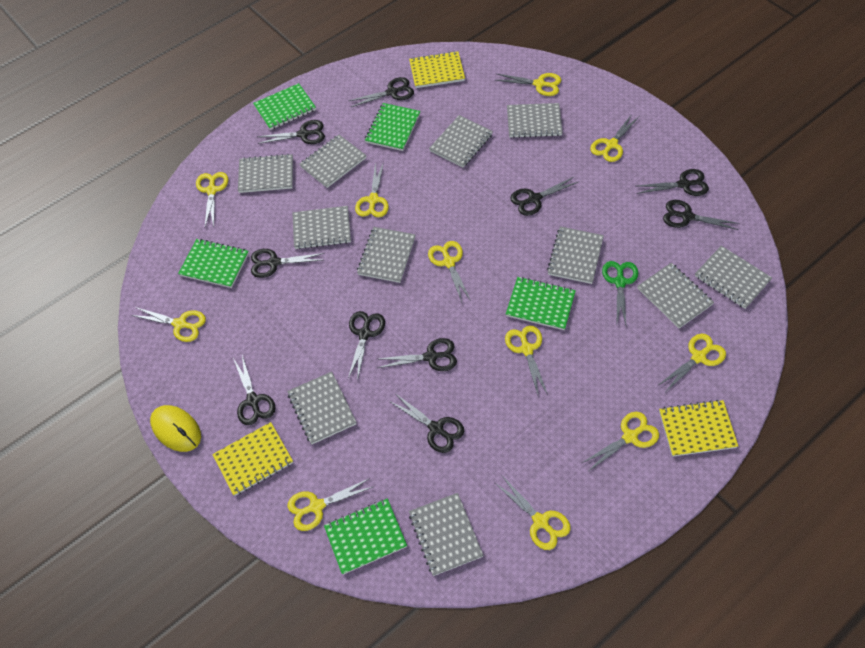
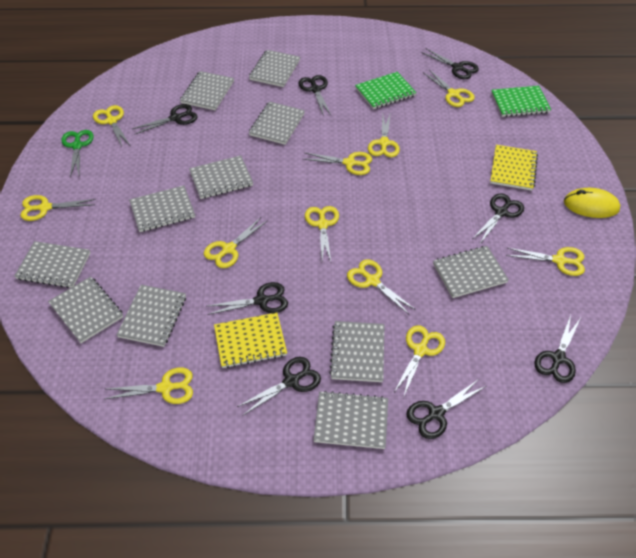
black scissors: 10 -> 8
green notebook: 5 -> 2
yellow notebook: 3 -> 2

